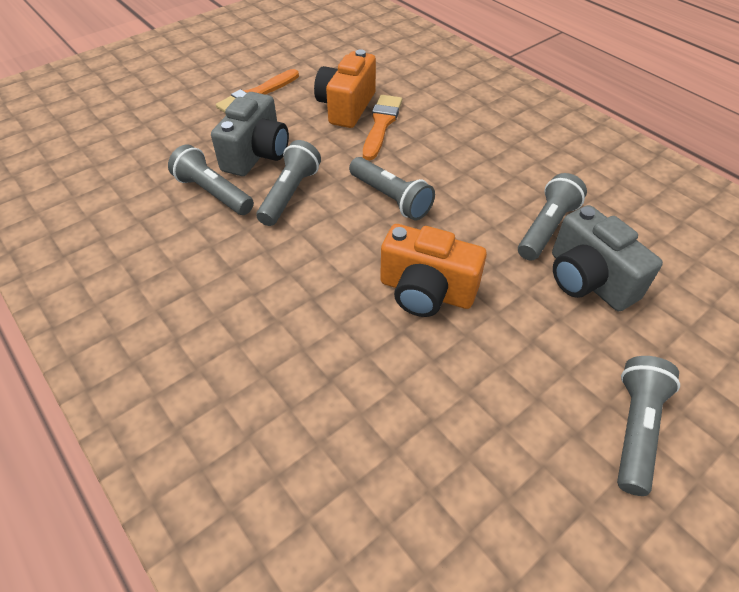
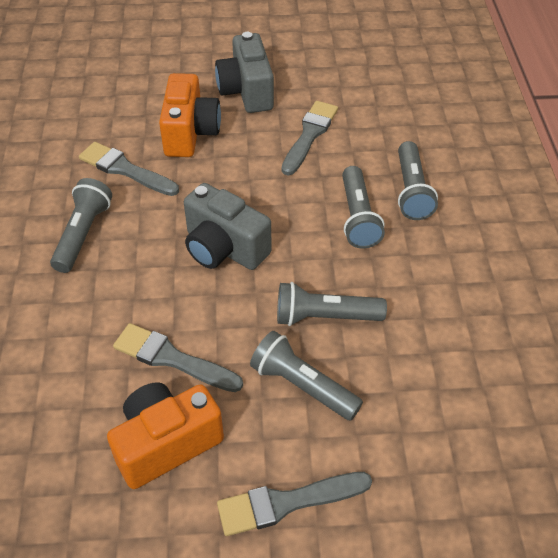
grey brush: 0 -> 4
orange brush: 2 -> 0

